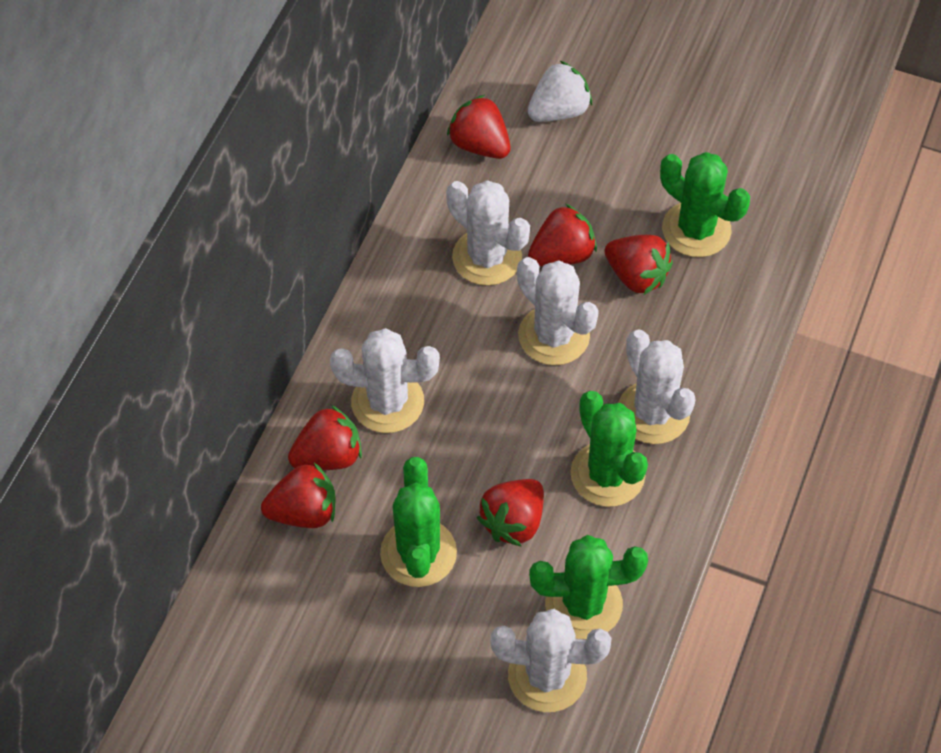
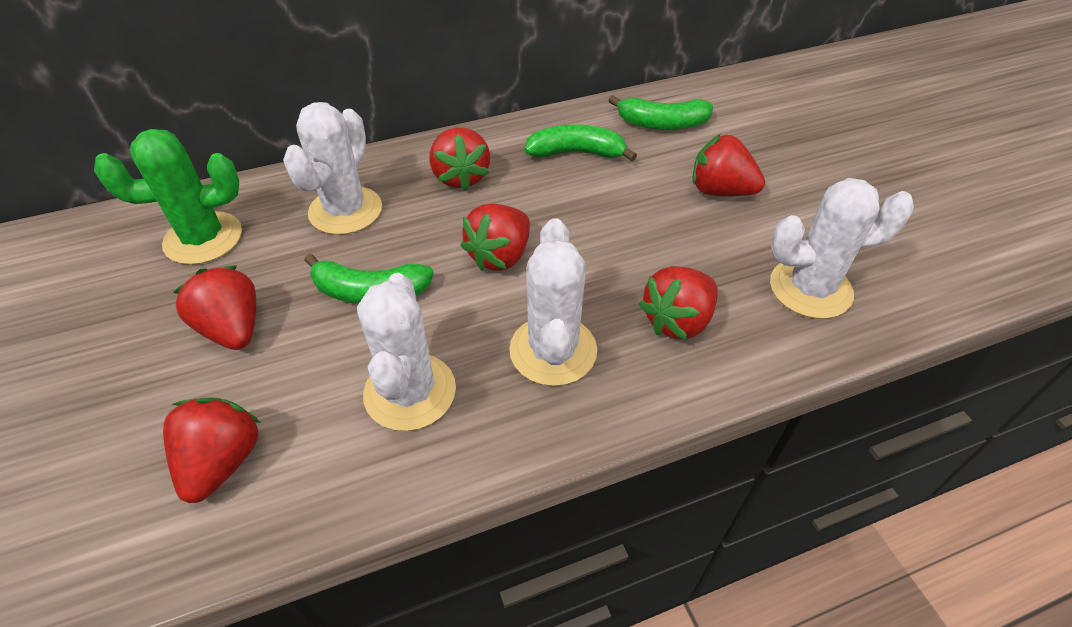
green banana: 0 -> 3
green cactus: 4 -> 1
white cactus: 5 -> 4
white strawberry: 1 -> 0

